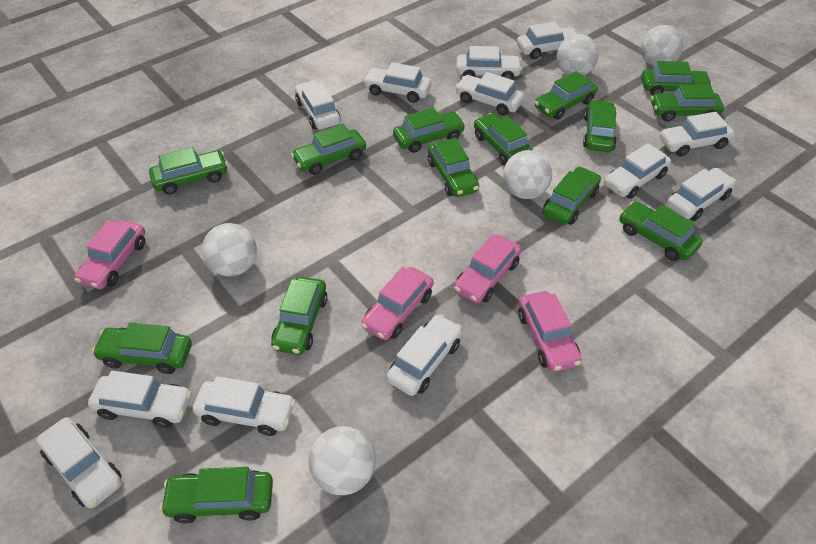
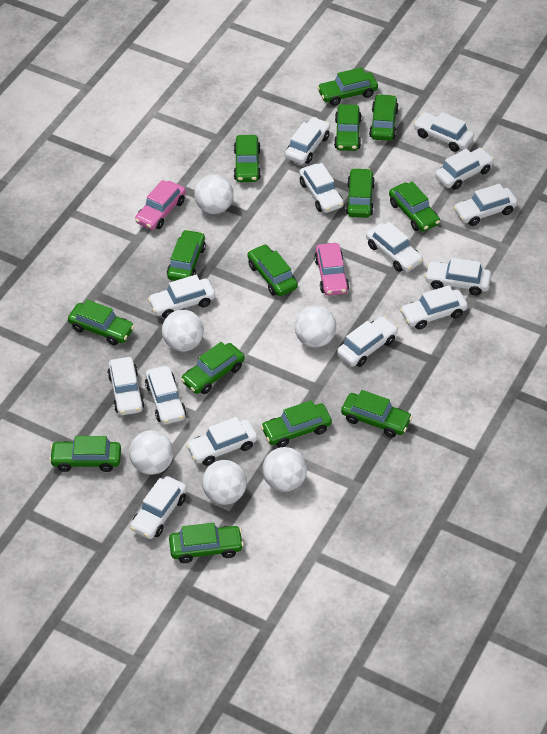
pink car: 4 -> 2
white ball: 5 -> 6
white car: 12 -> 14

